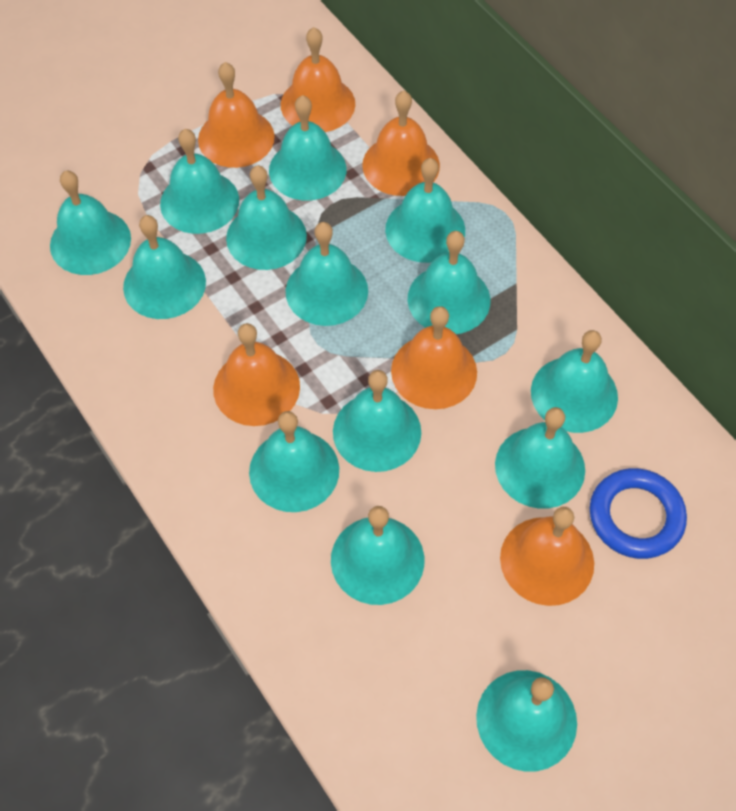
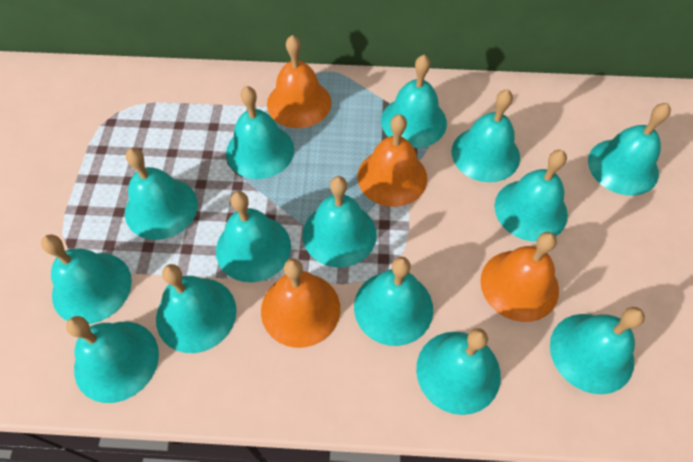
blue ring: 1 -> 0
orange bell: 6 -> 4

